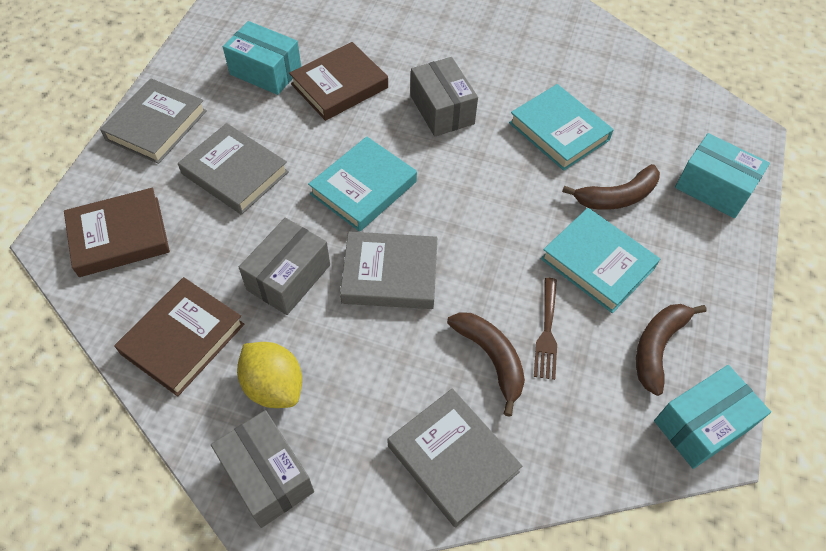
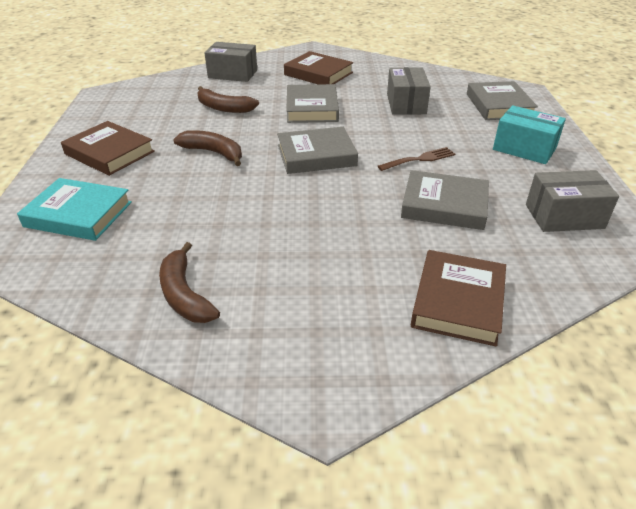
turquoise book: 3 -> 1
turquoise box: 3 -> 1
yellow lemon: 1 -> 0

